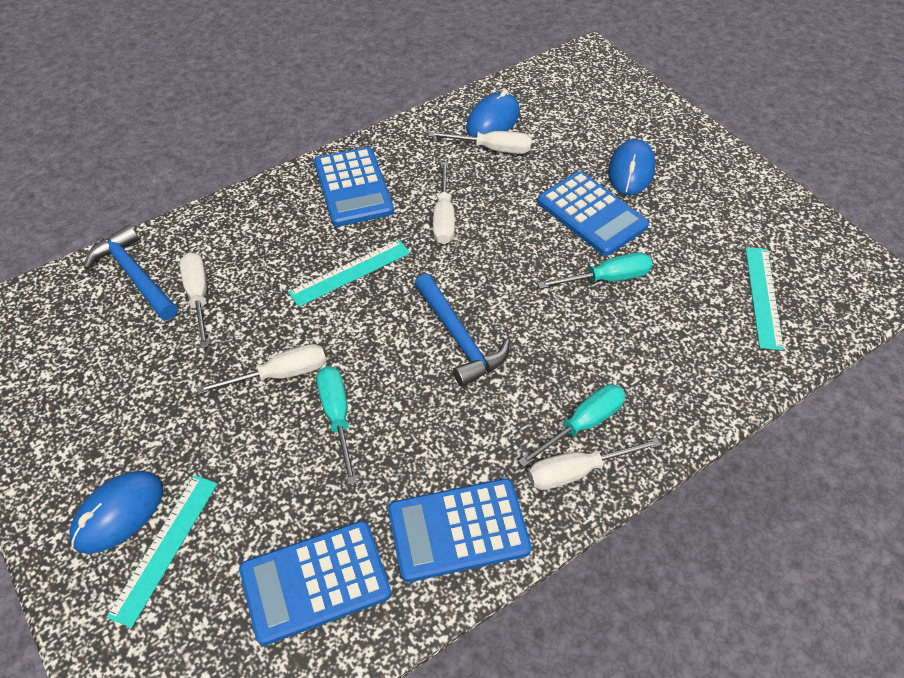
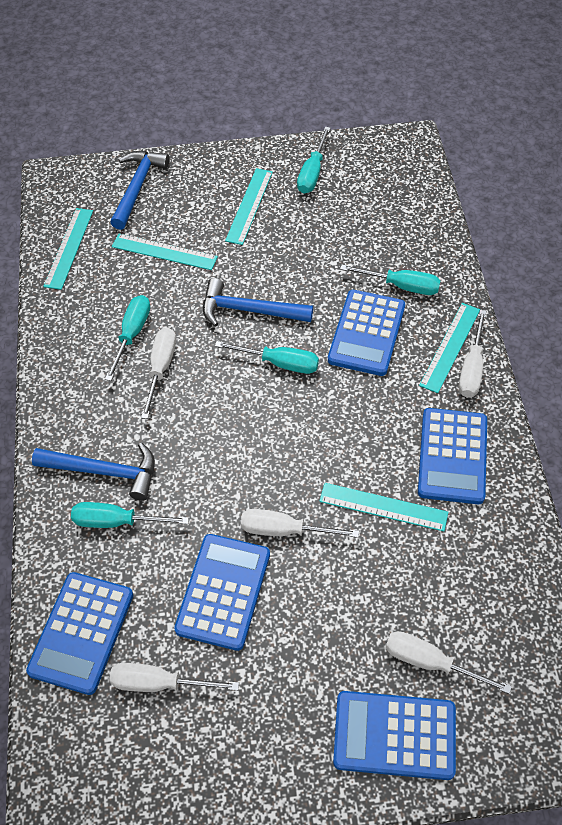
blue calculator: 4 -> 5
blue hammer: 2 -> 3
blue mouse: 3 -> 0
turquoise ruler: 3 -> 5
turquoise screwdriver: 3 -> 5

